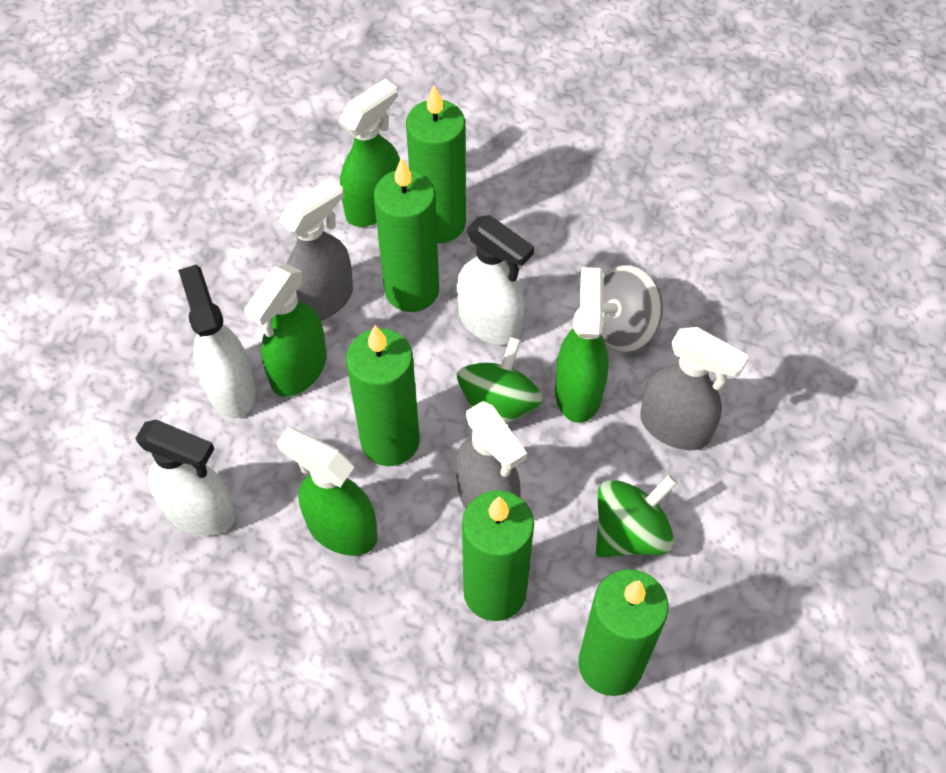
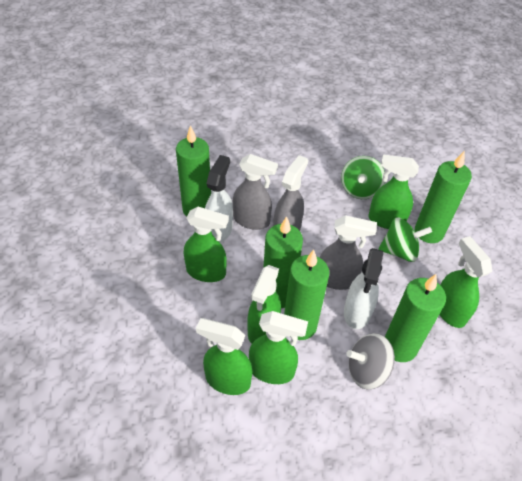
green spray bottle: 4 -> 6
white spray bottle: 3 -> 2

